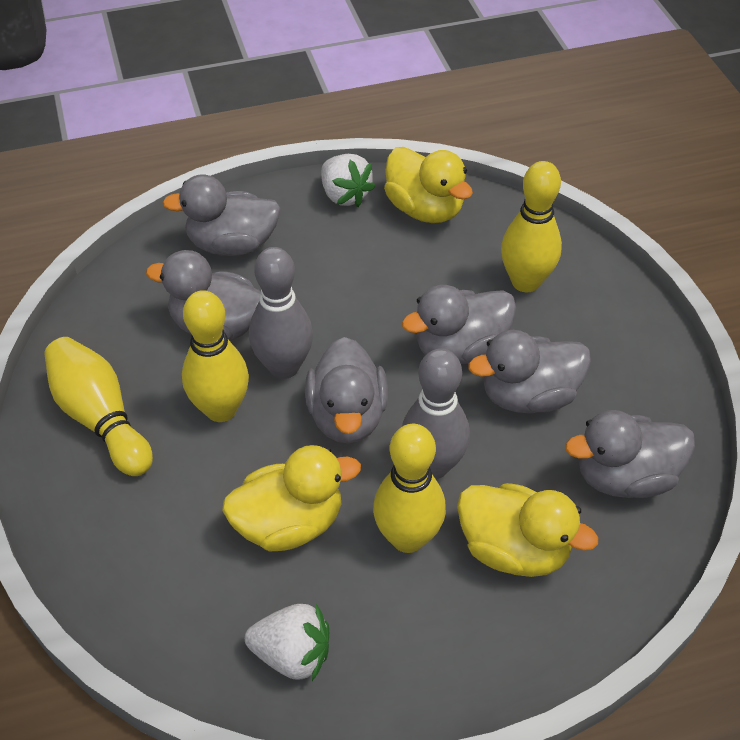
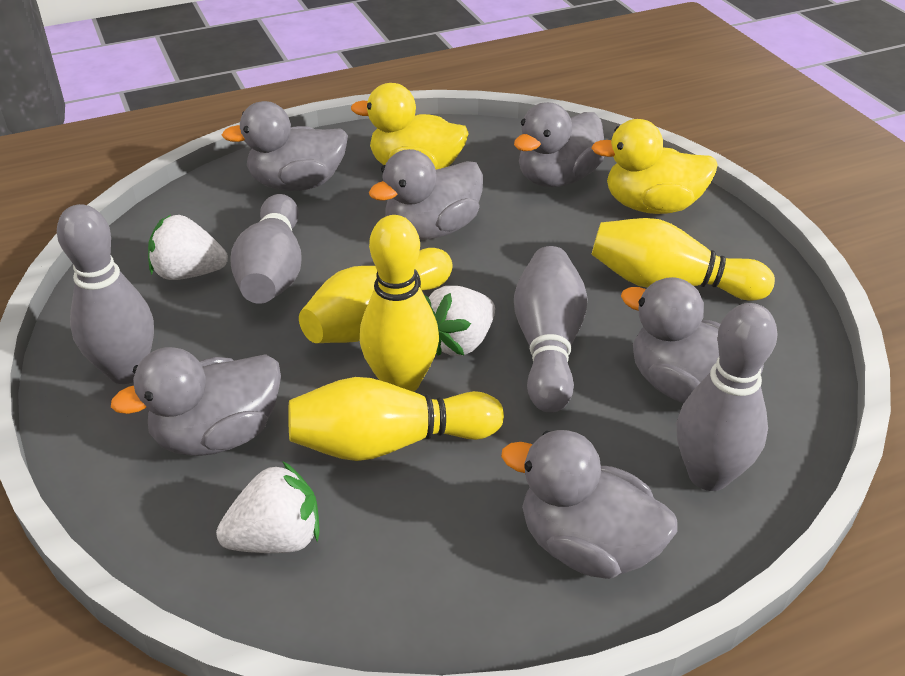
grey bowling pin: 2 -> 4
white strawberry: 2 -> 3
yellow duck: 3 -> 2

